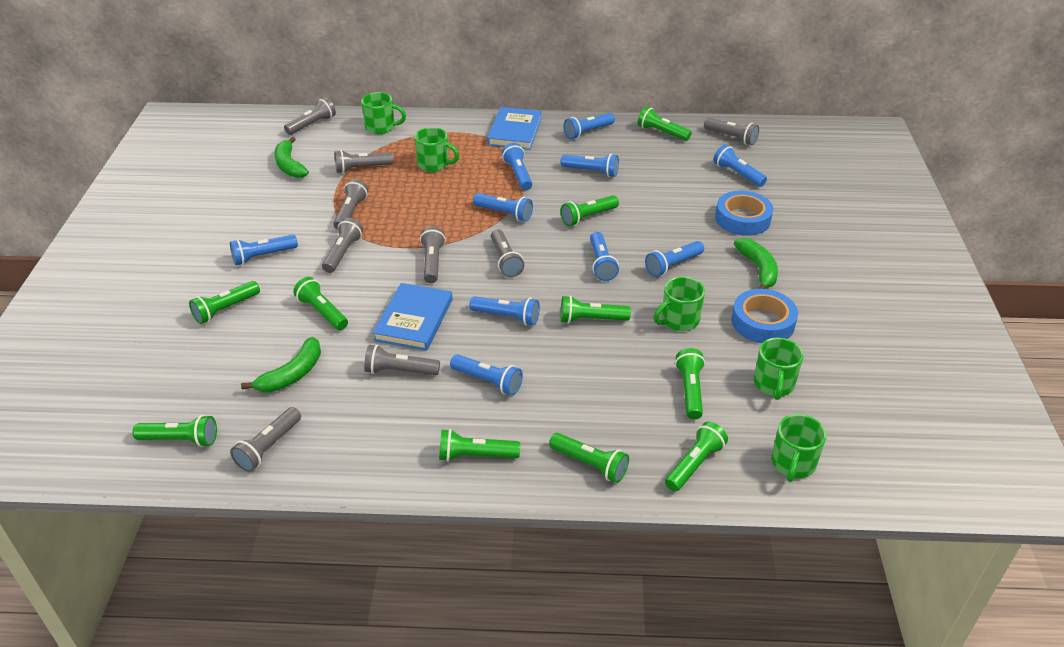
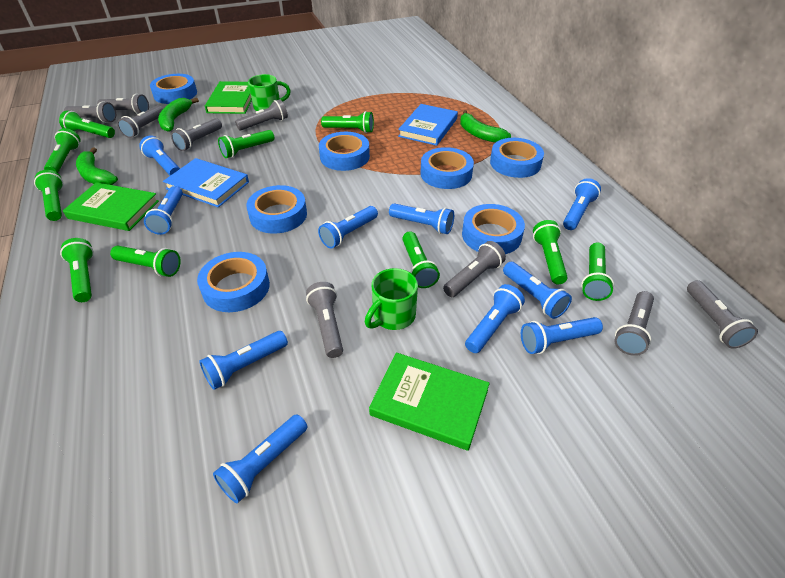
blue tape: 2 -> 7
green book: 0 -> 3
green mug: 5 -> 2

